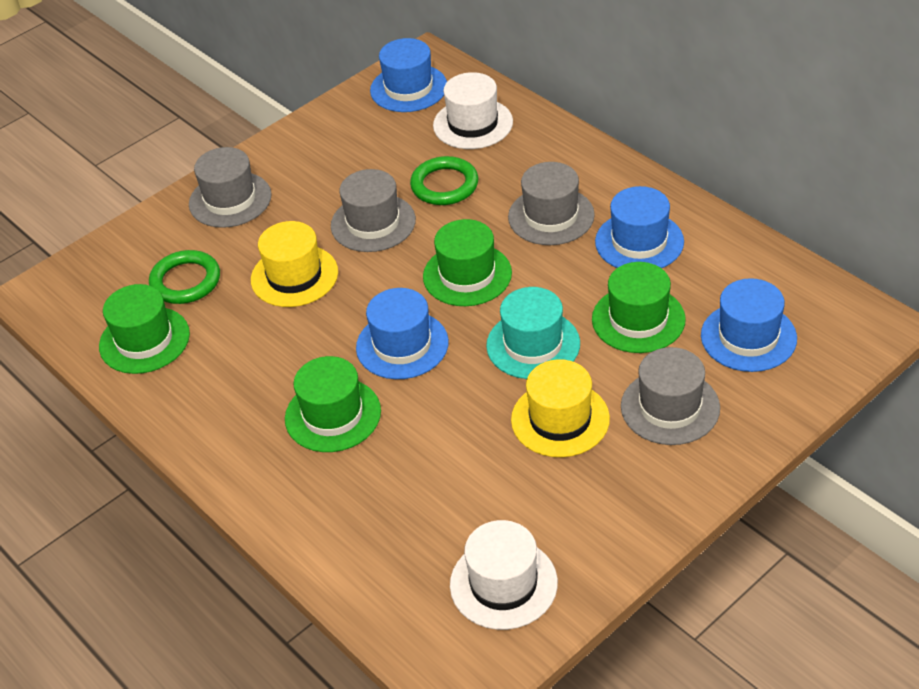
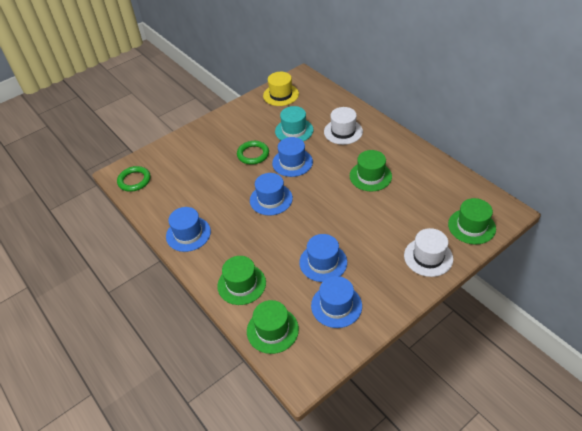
blue hat: 4 -> 5
grey hat: 4 -> 0
yellow hat: 2 -> 1

